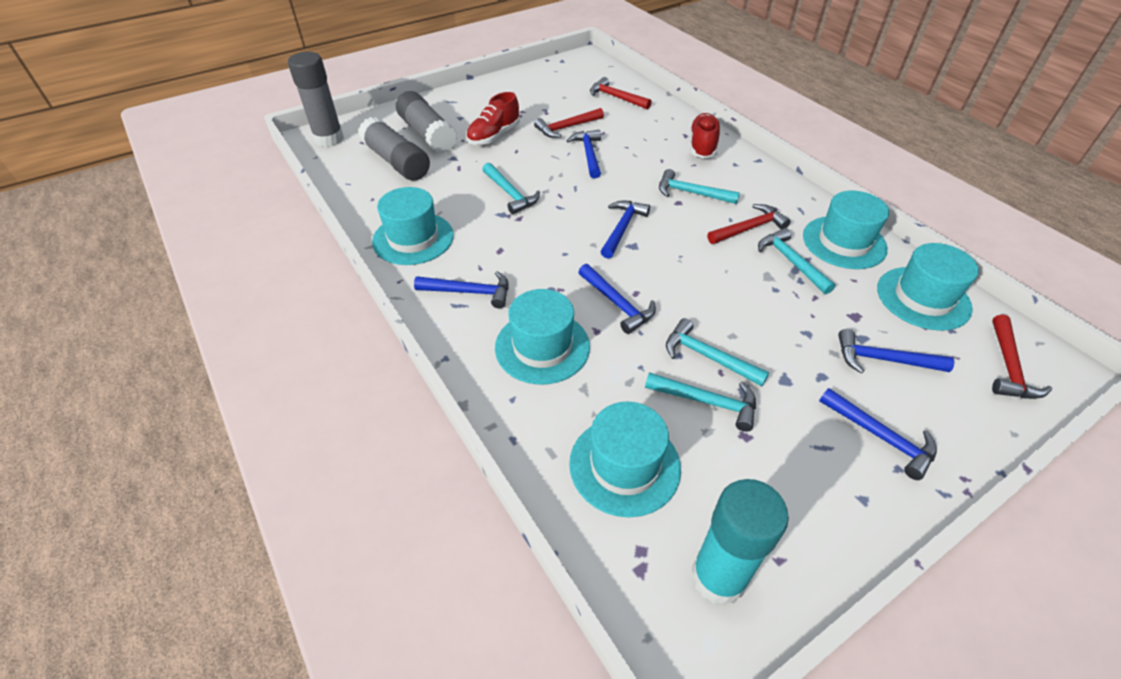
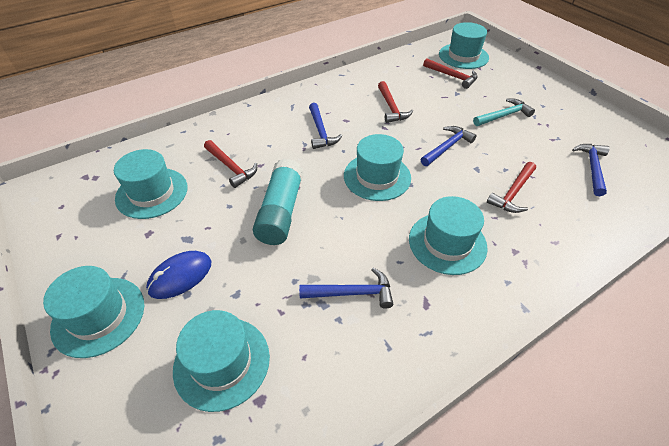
blue hammer: 6 -> 4
blue mouse: 0 -> 1
grey glue stick: 3 -> 0
red shoe: 2 -> 0
turquoise hammer: 5 -> 1
turquoise hat: 5 -> 6

